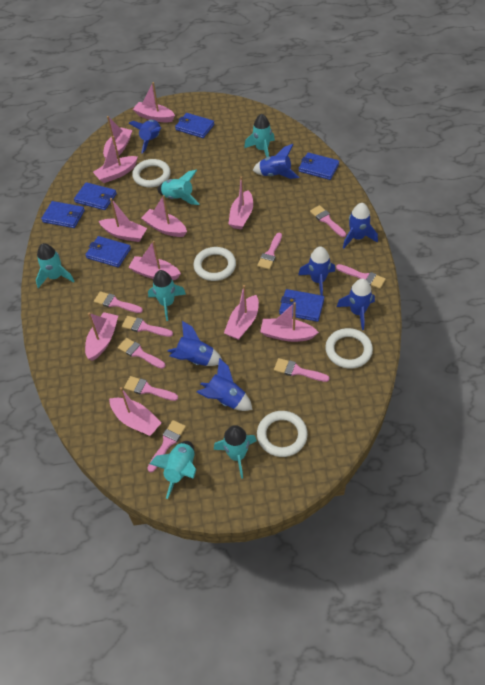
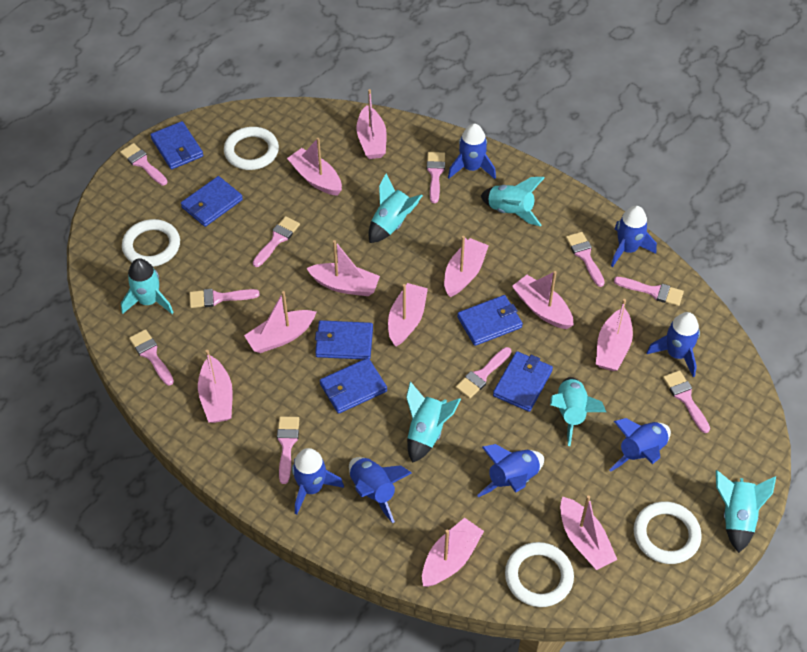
pink brush: 9 -> 10

